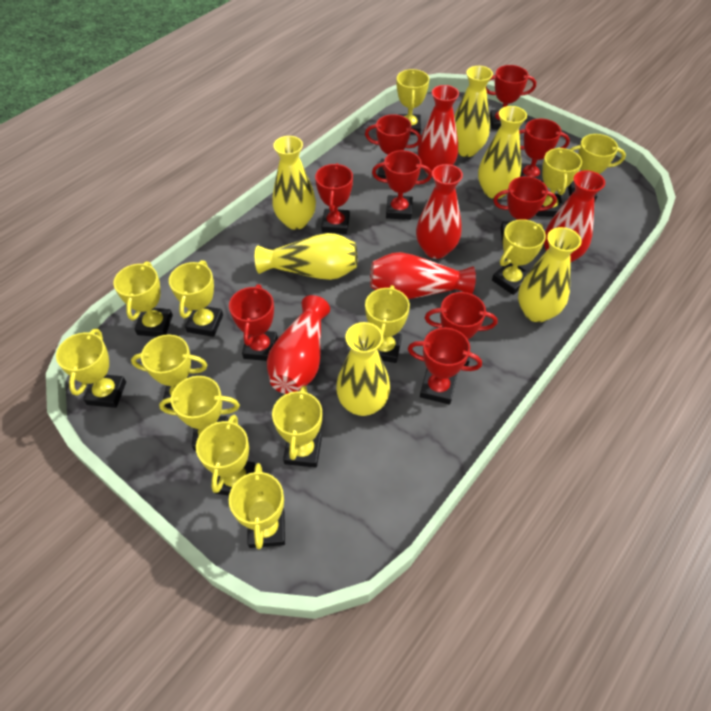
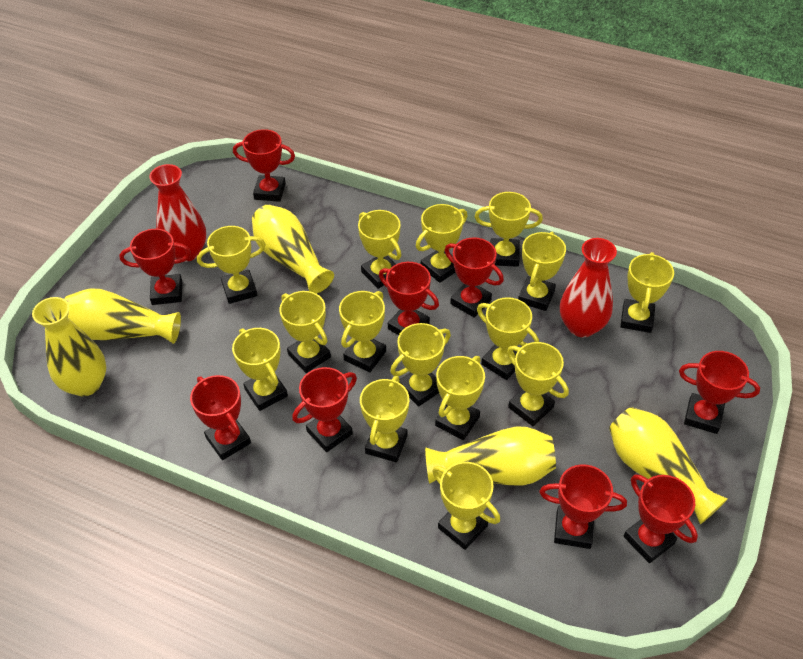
red vase: 5 -> 2
yellow trophy: 13 -> 15
yellow vase: 6 -> 5

